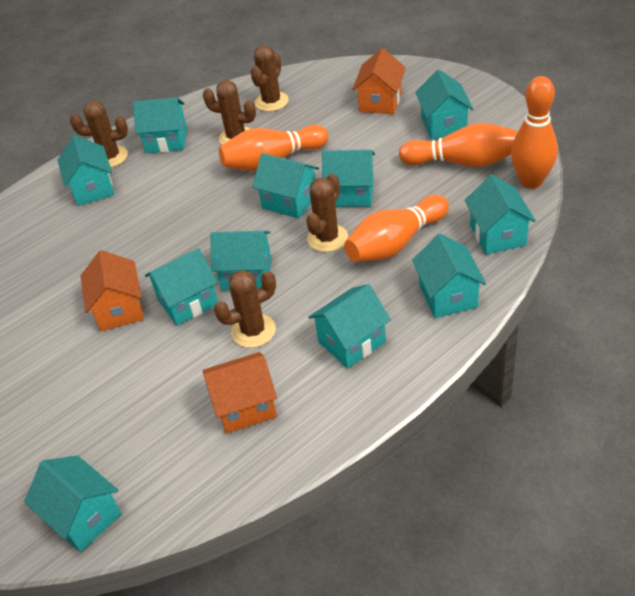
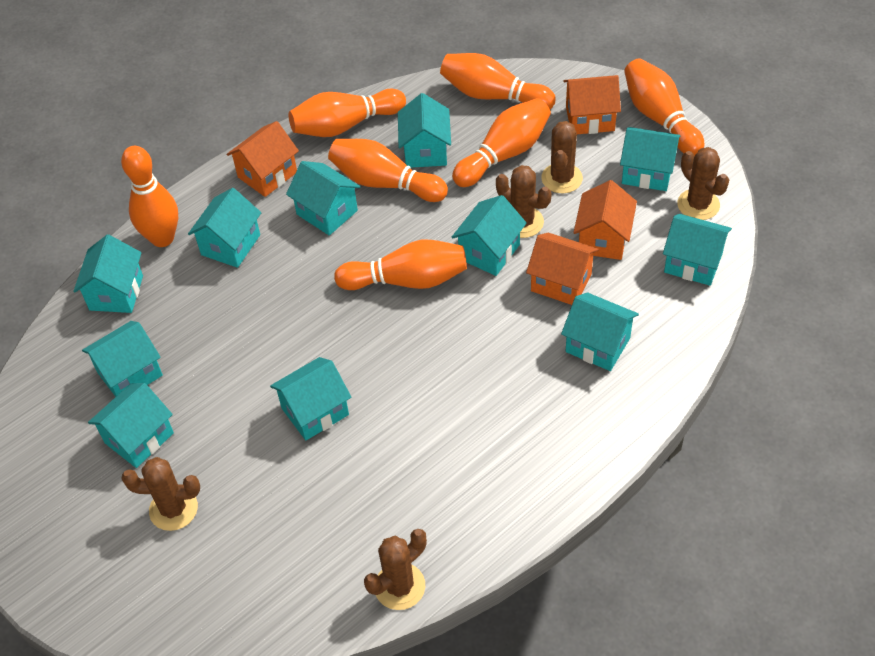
orange bowling pin: 4 -> 7
orange house: 3 -> 4

